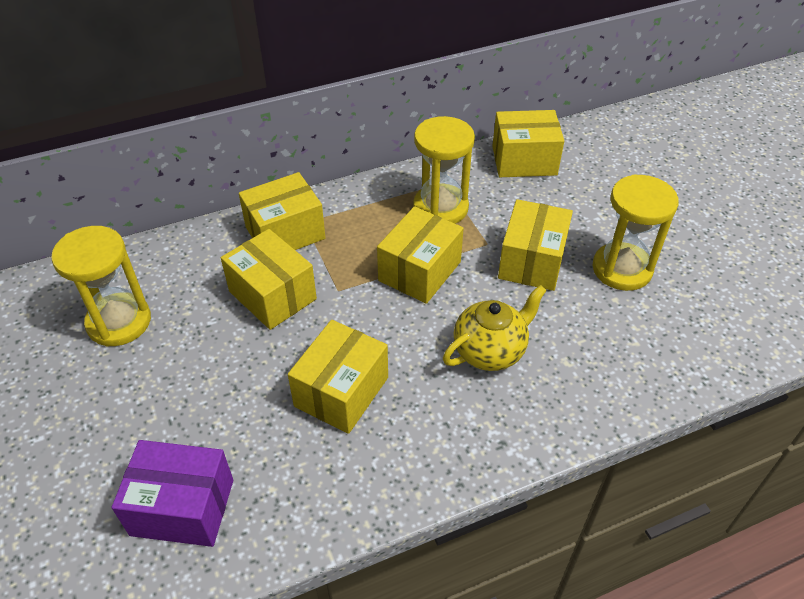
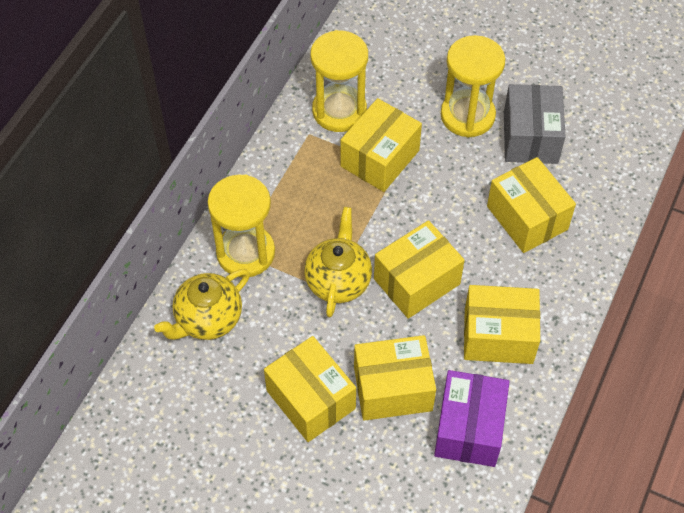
grey box: 0 -> 1
yellow teapot: 1 -> 2

